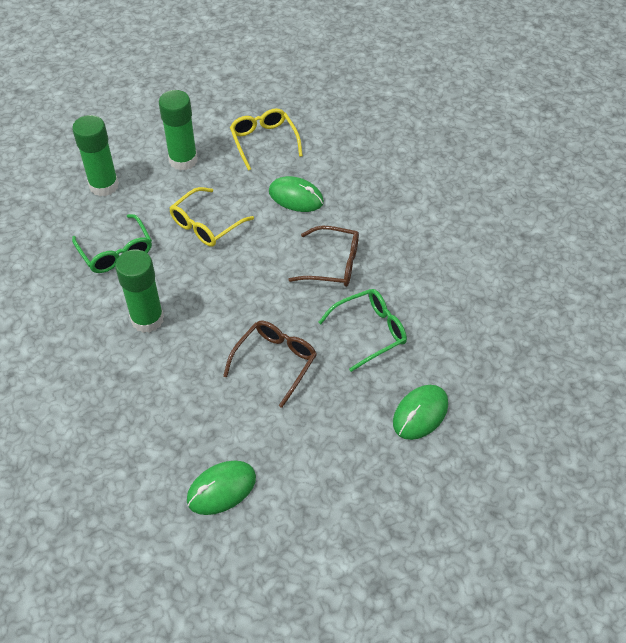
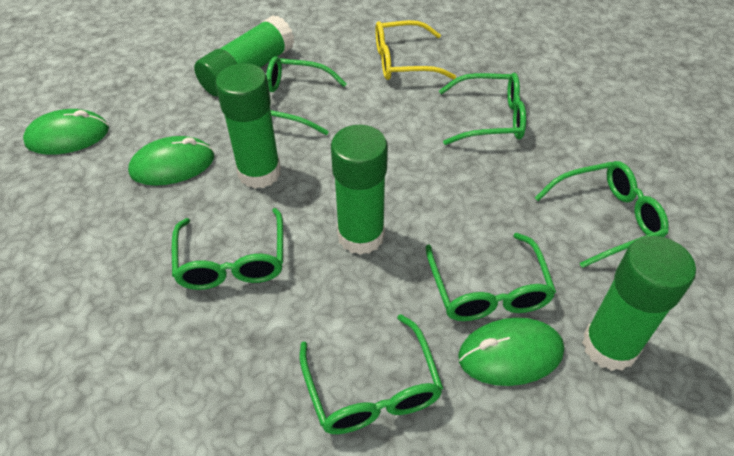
brown glasses: 2 -> 0
green glasses: 2 -> 6
green glue stick: 3 -> 4
yellow glasses: 2 -> 1

